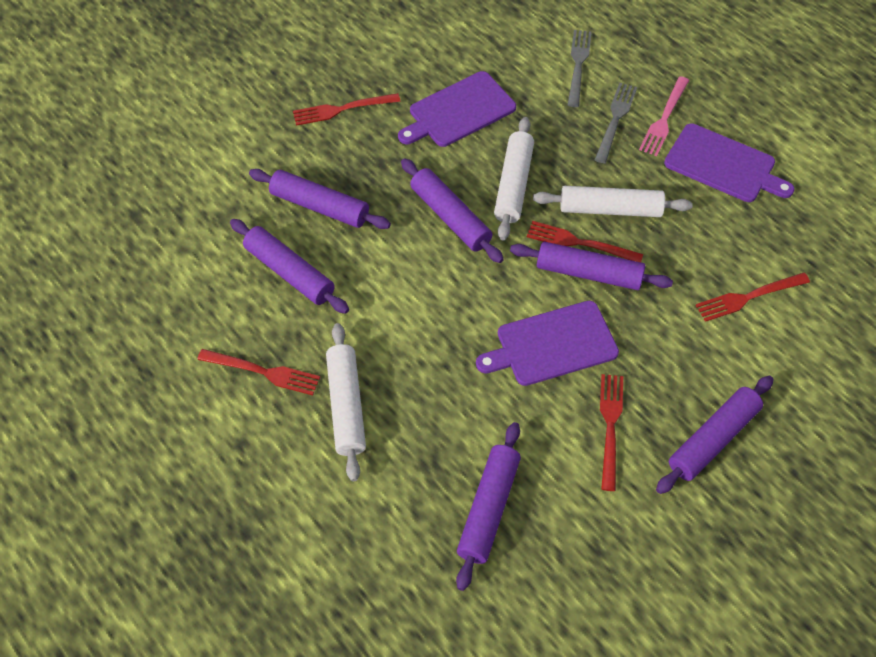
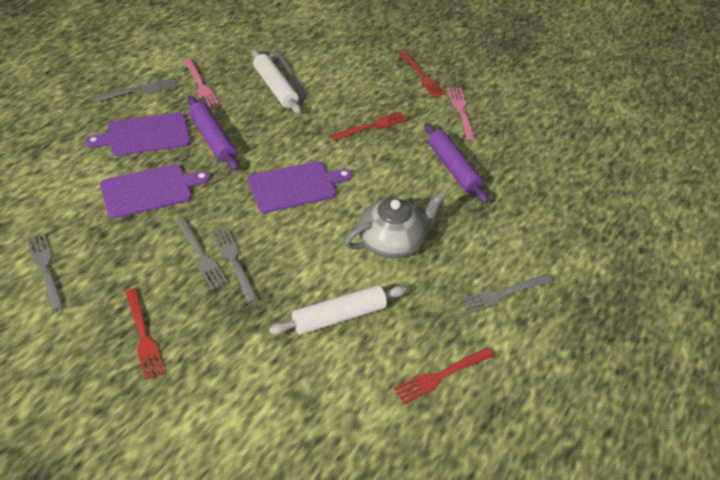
grey fork: 2 -> 6
grey teapot: 0 -> 1
pink fork: 1 -> 2
purple rolling pin: 6 -> 2
red fork: 5 -> 4
white rolling pin: 3 -> 2

